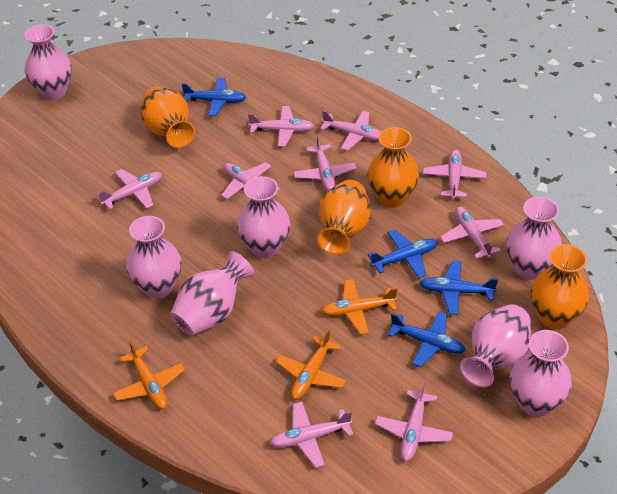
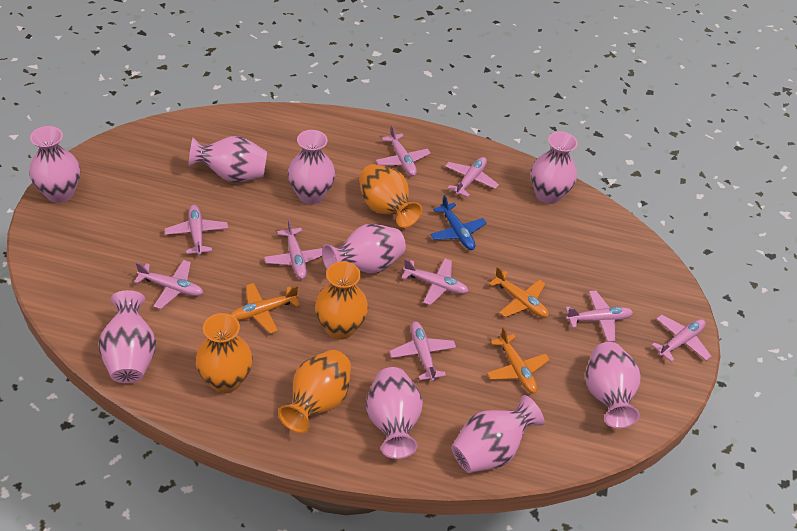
blue plane: 4 -> 1
pink vase: 7 -> 9

